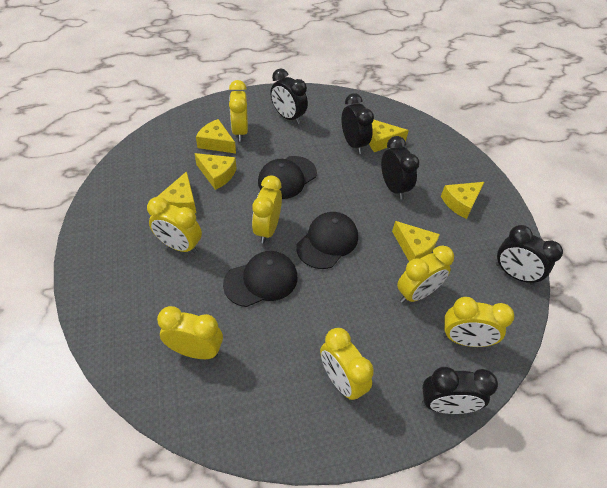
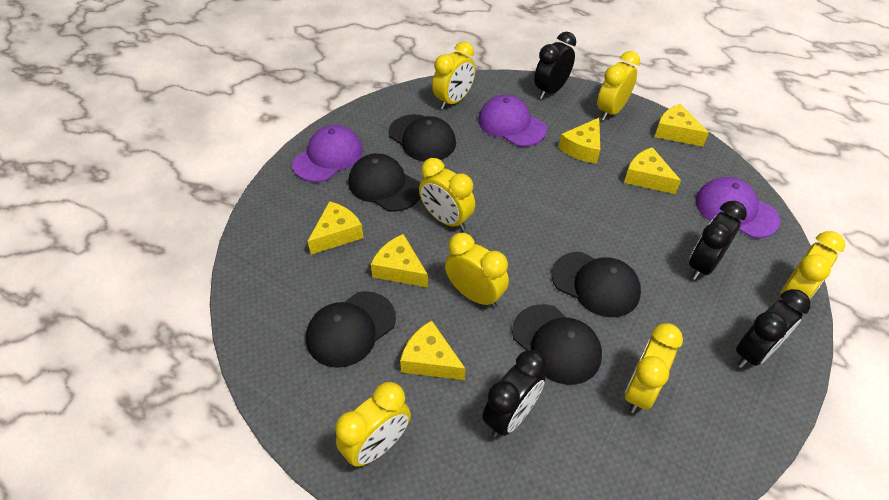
black cap: 3 -> 5
black clock: 5 -> 4
purple cap: 0 -> 3

